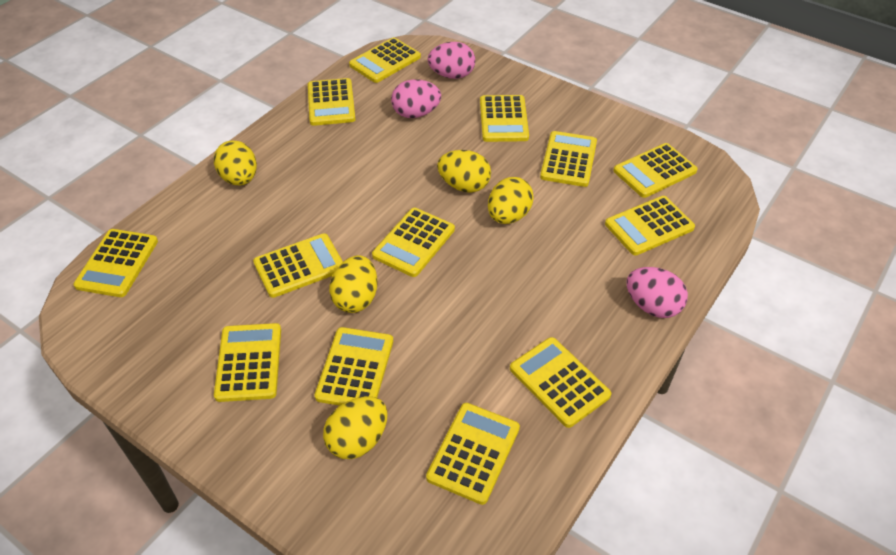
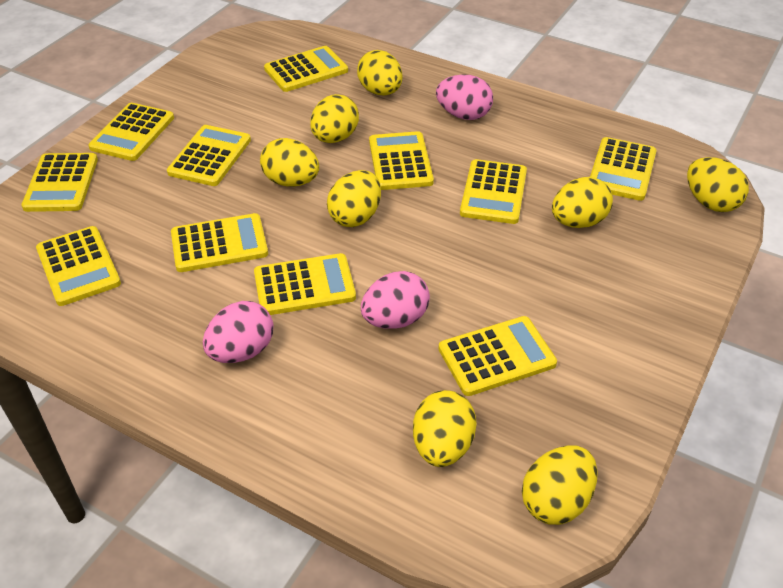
yellow calculator: 13 -> 11
yellow egg: 5 -> 8

